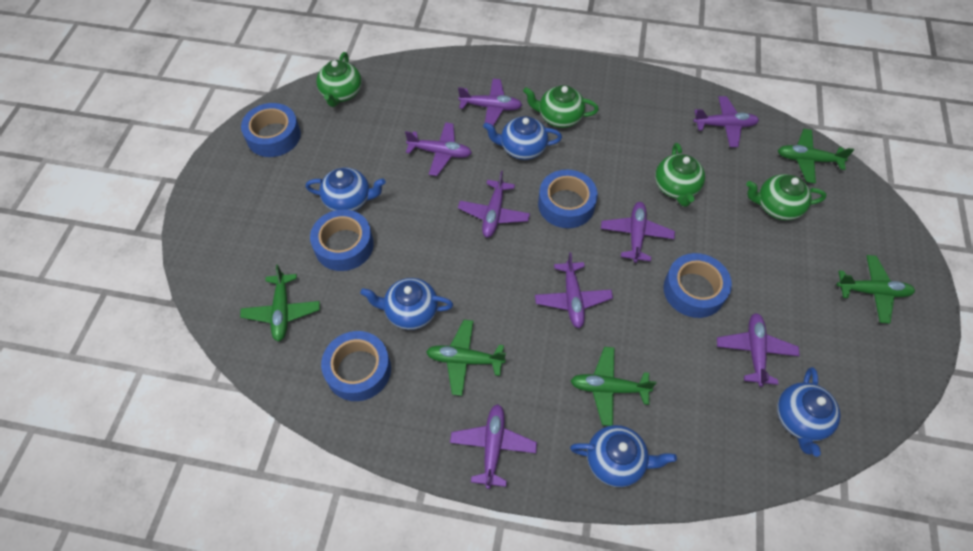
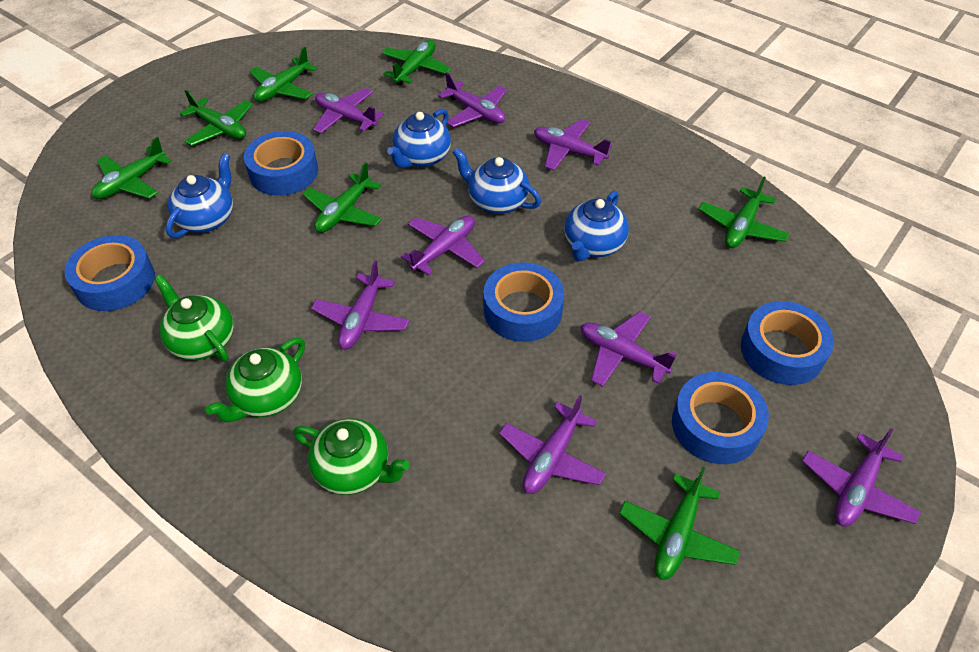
blue teapot: 5 -> 4
green plane: 5 -> 7
green teapot: 4 -> 3

